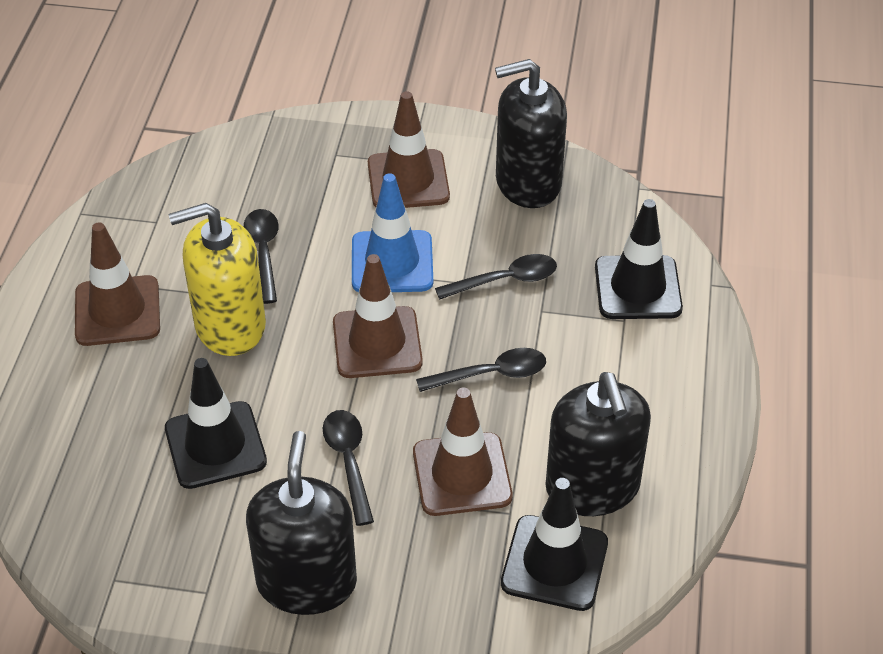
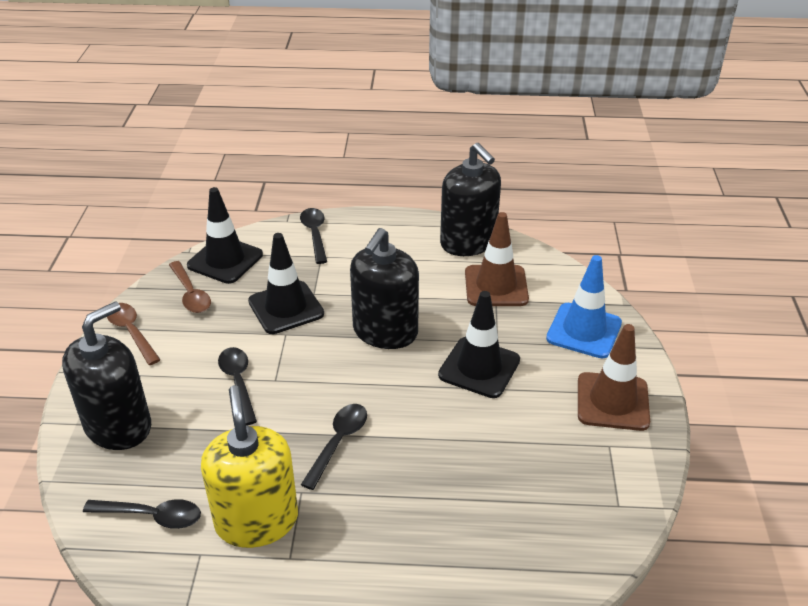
brown spoon: 0 -> 2
brown traffic cone: 4 -> 2

